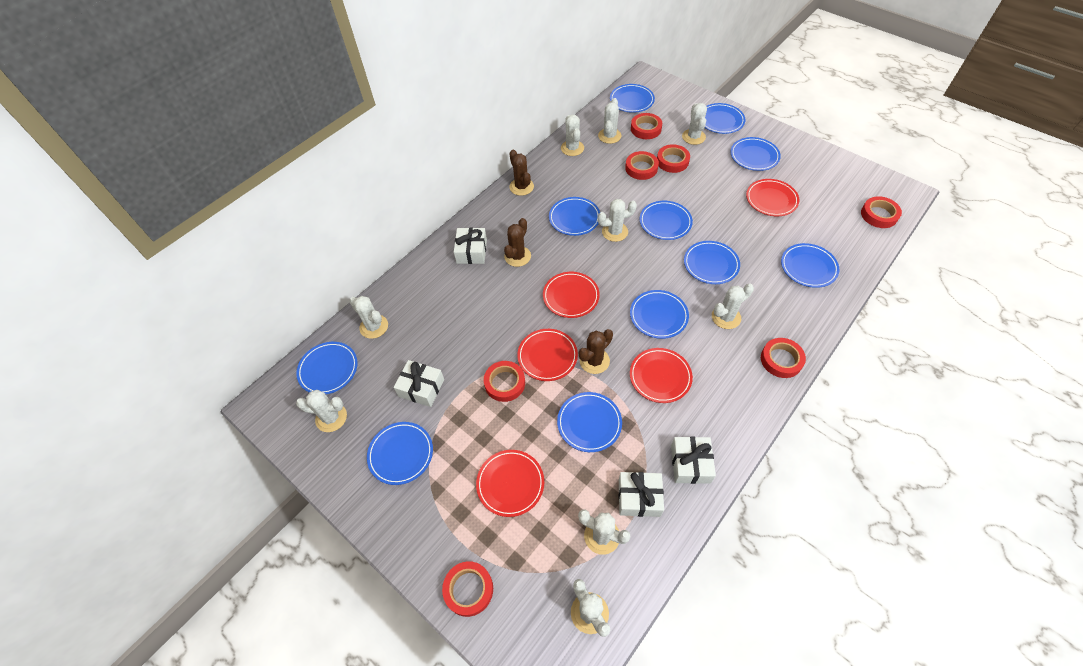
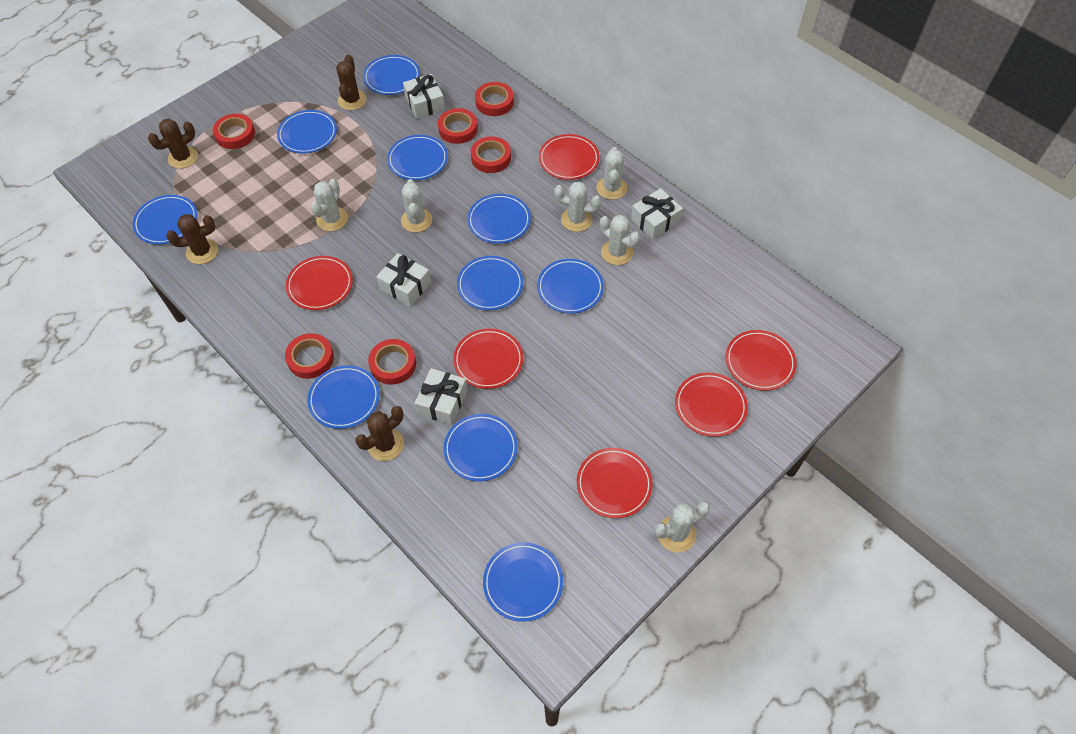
blue plate: 11 -> 10
brown cactus: 3 -> 4
red plate: 5 -> 6
red tape: 7 -> 6
white cactus: 9 -> 6

